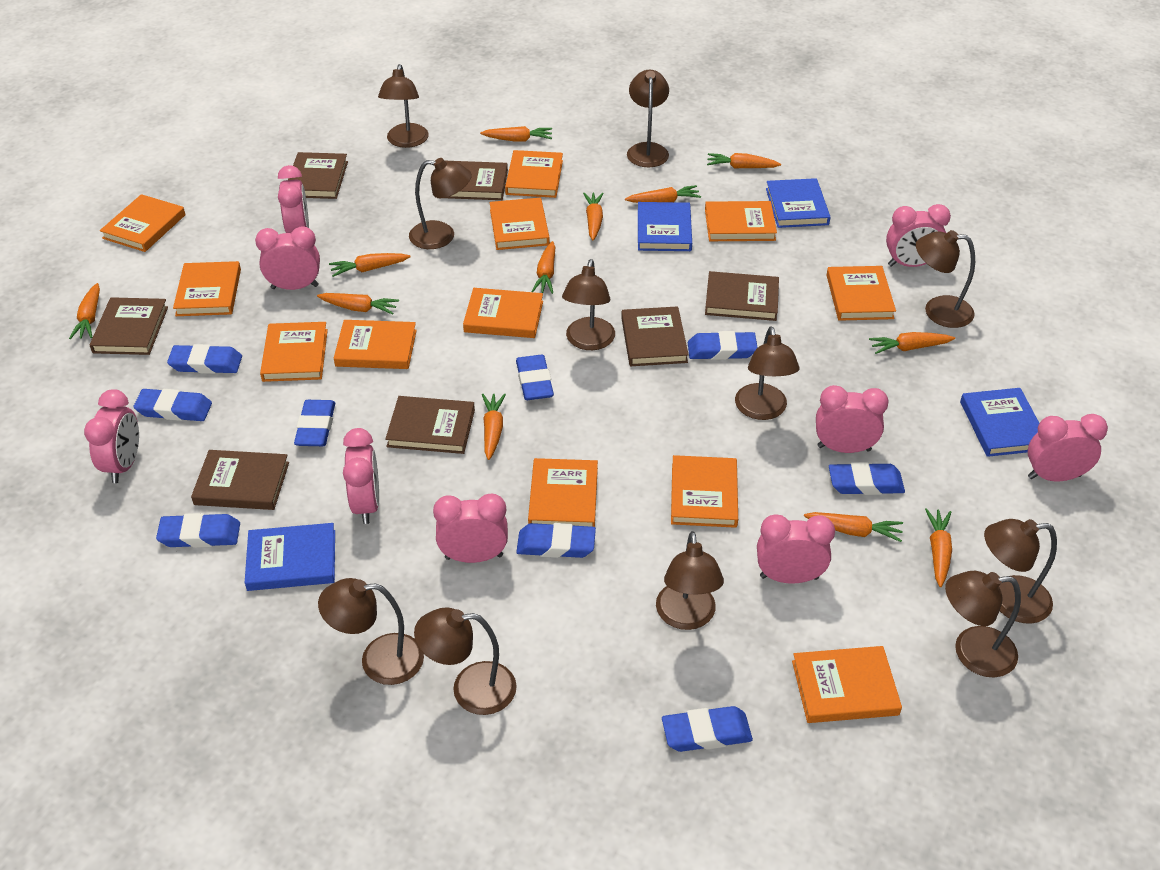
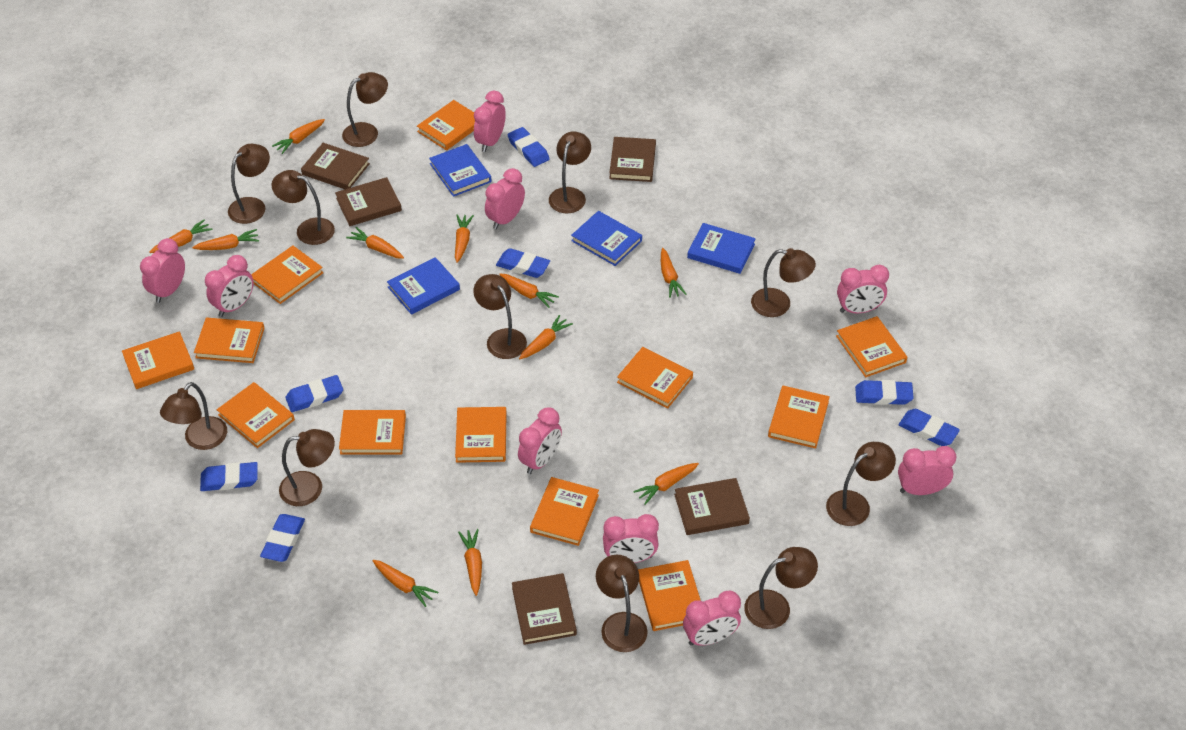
blue eraser: 9 -> 7
brown book: 7 -> 5
orange carrot: 12 -> 11

